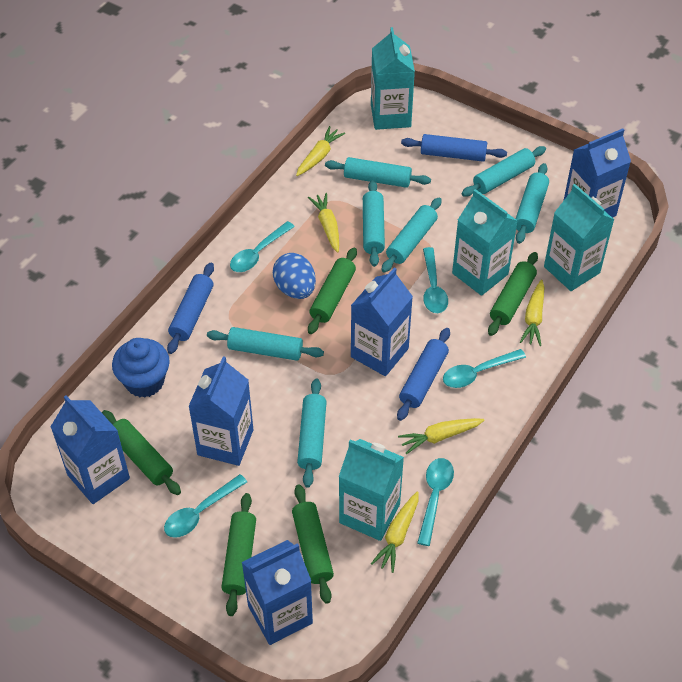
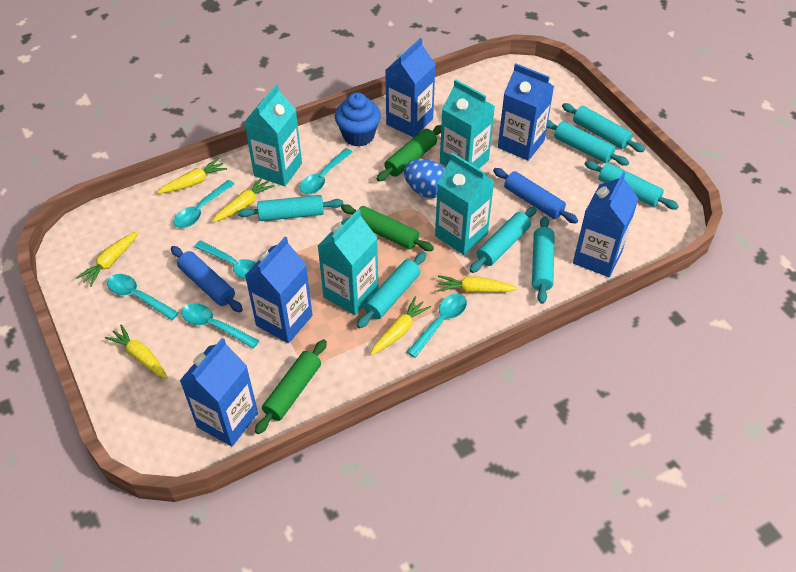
blue rolling pin: 3 -> 2
green rolling pin: 5 -> 3
turquoise spoon: 5 -> 6
yellow carrot: 5 -> 6

